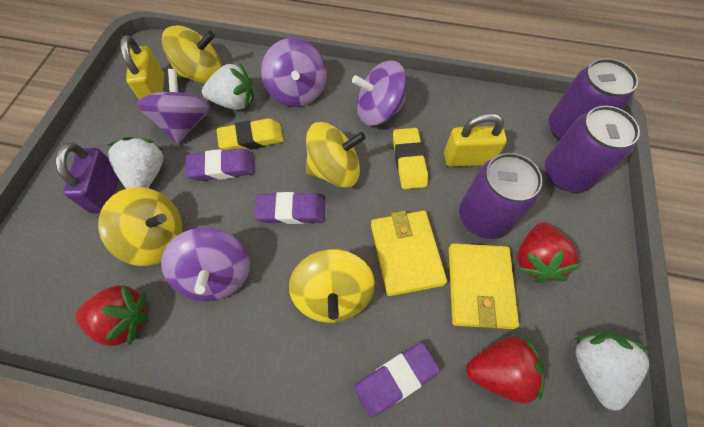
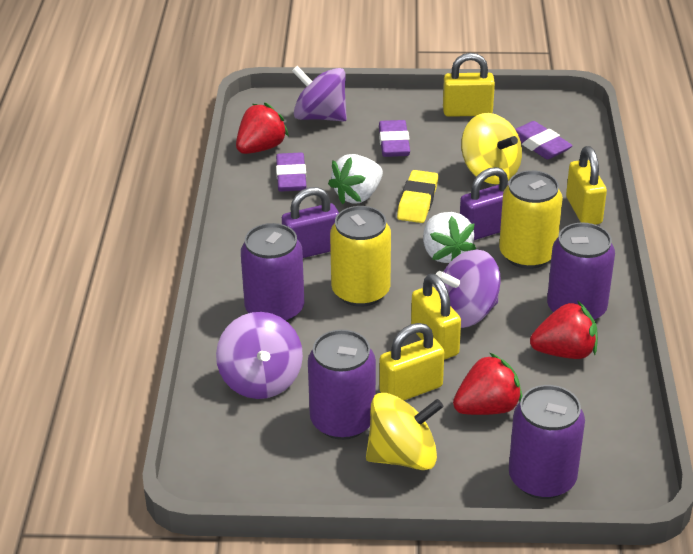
purple can: 3 -> 4
purple padlock: 1 -> 2
purple spinning top: 4 -> 3
white strawberry: 3 -> 2
yellow can: 0 -> 2
yellow eraser: 2 -> 1
yellow padlock: 2 -> 4
yellow spinning top: 4 -> 2
yellow wallet: 2 -> 0

